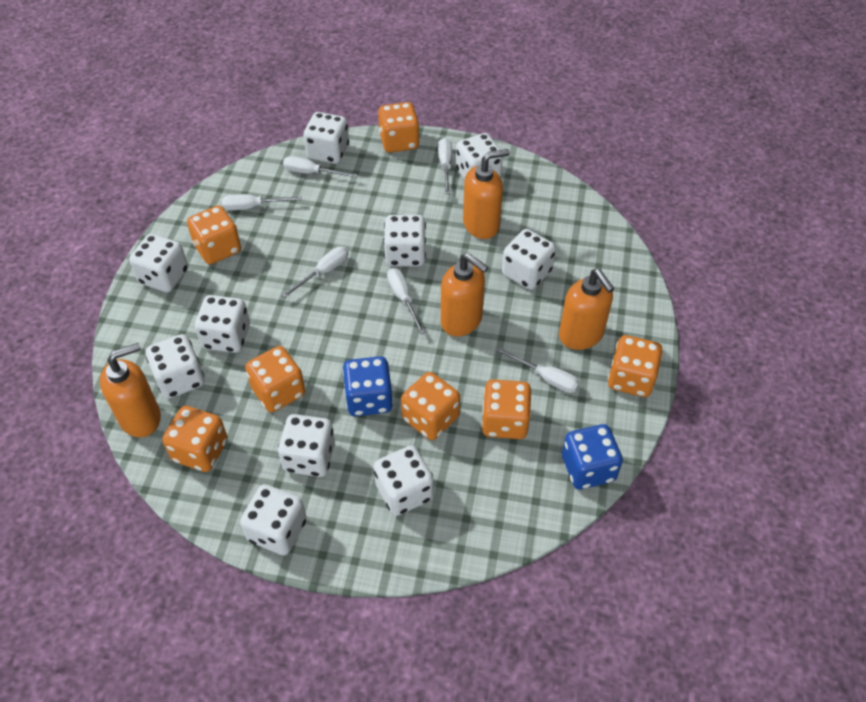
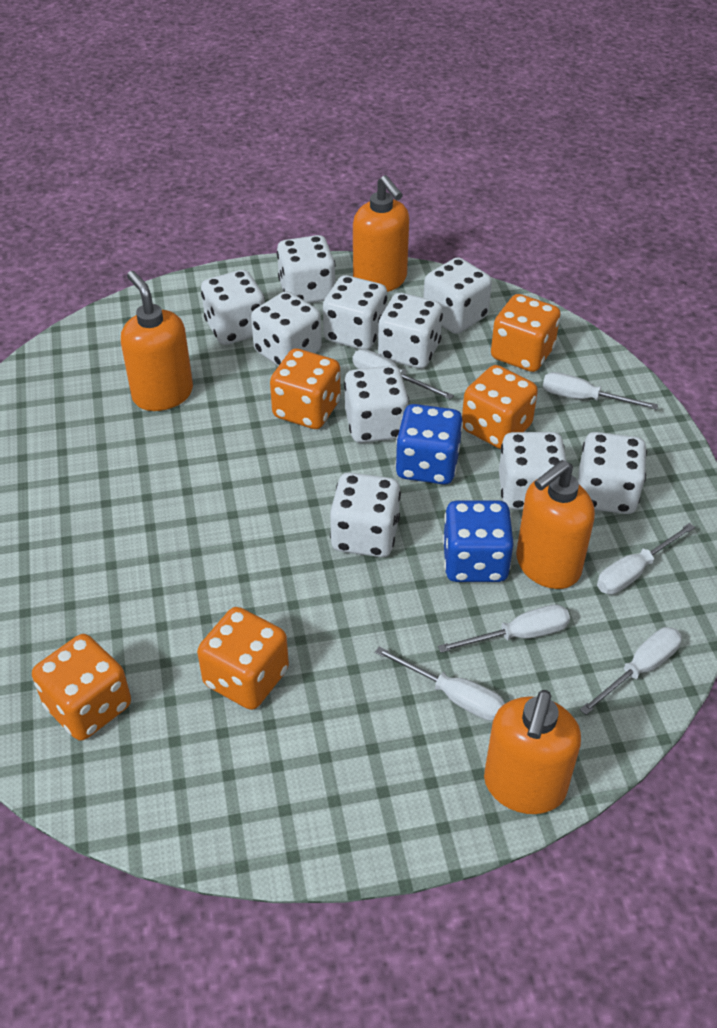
orange dice: 7 -> 5

